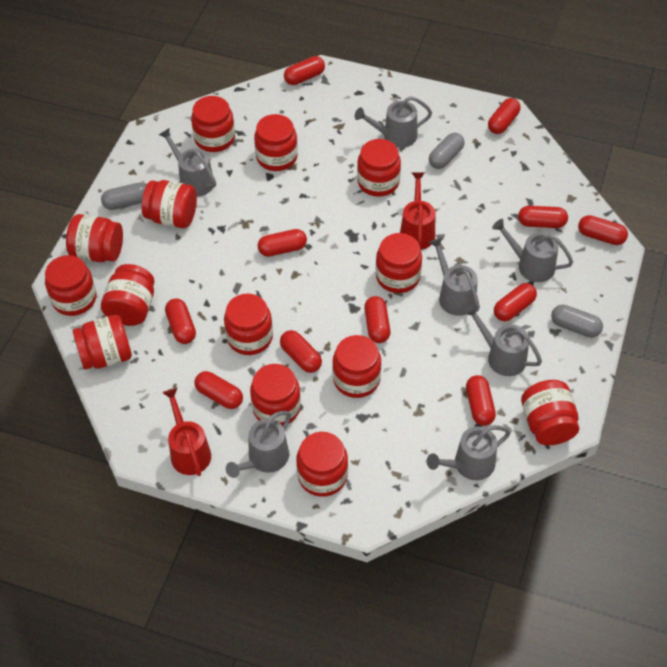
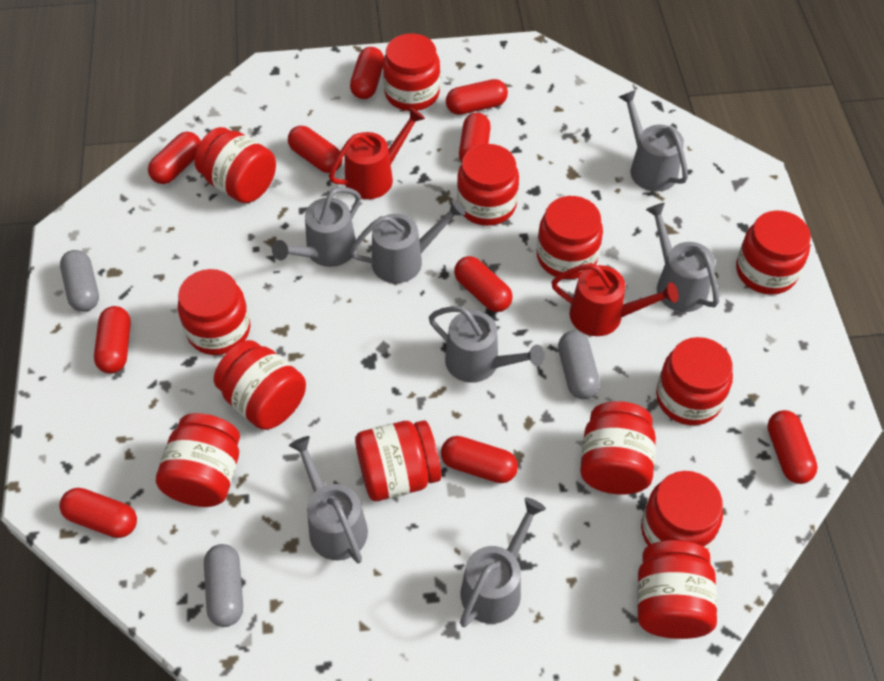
red capsule: 11 -> 10
red jar: 14 -> 13

